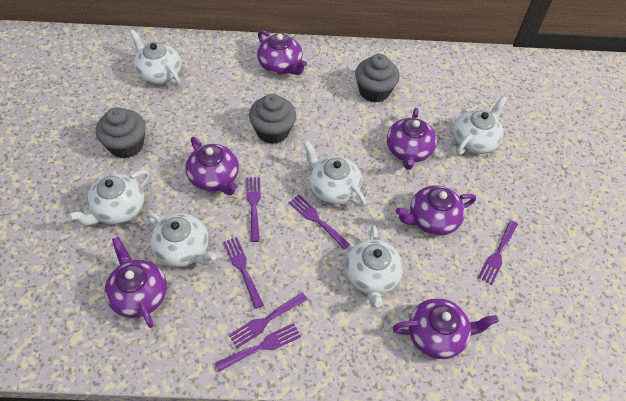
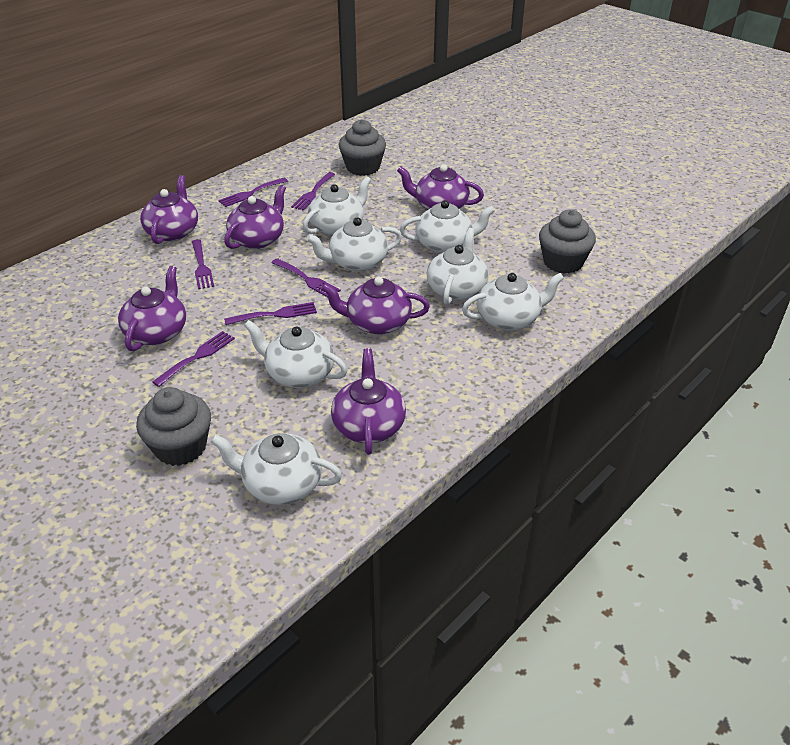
white teapot: 6 -> 7

